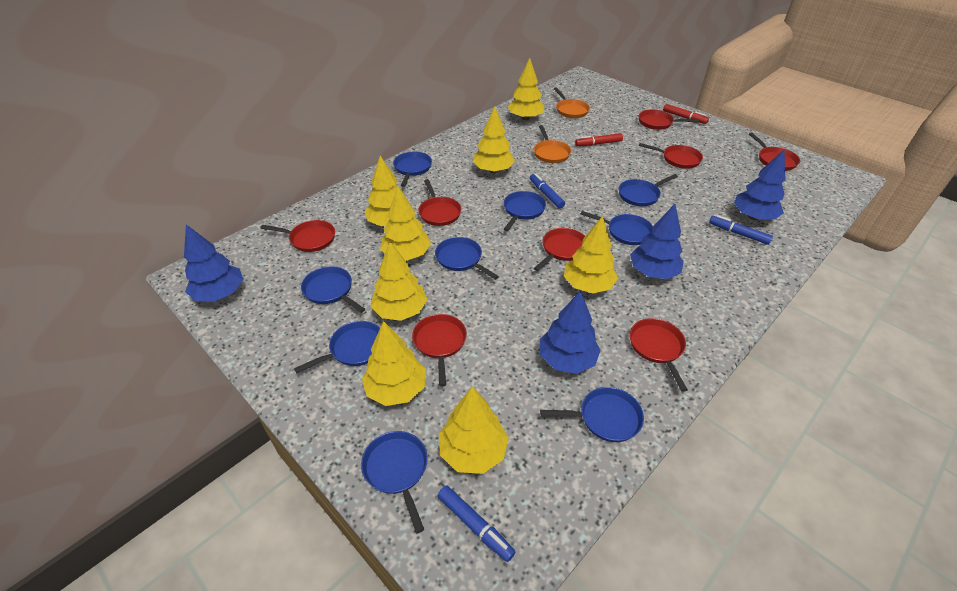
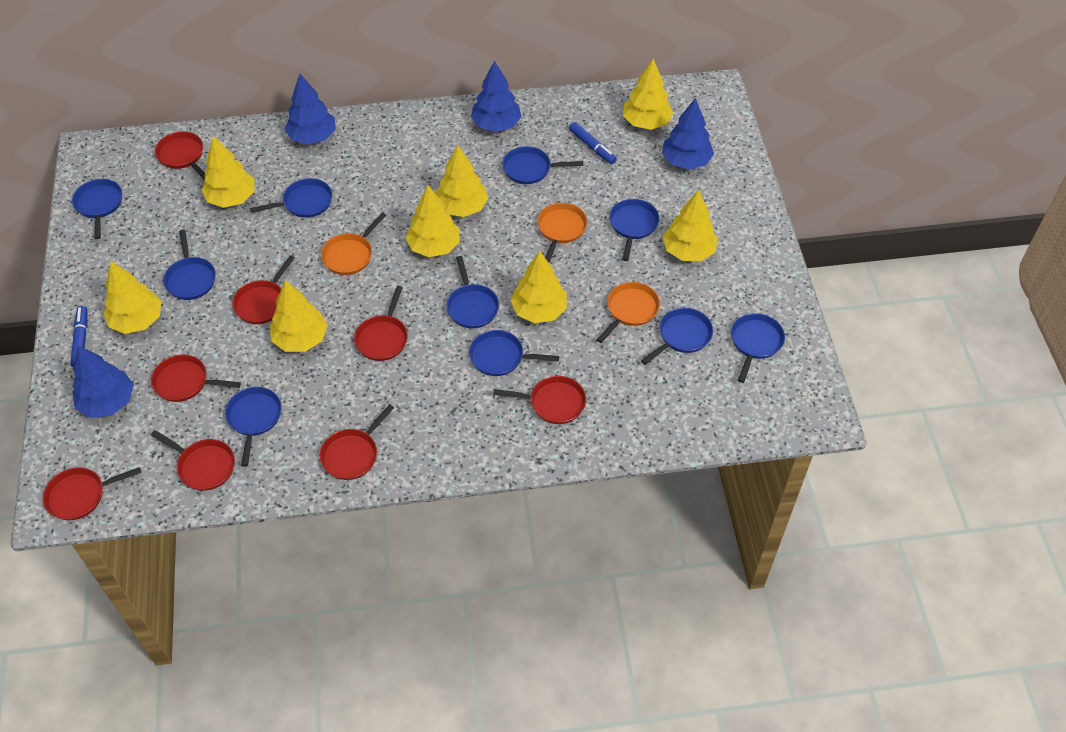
blue marker: 3 -> 2
blue pan: 9 -> 10
orange pan: 2 -> 3
red marker: 2 -> 0

